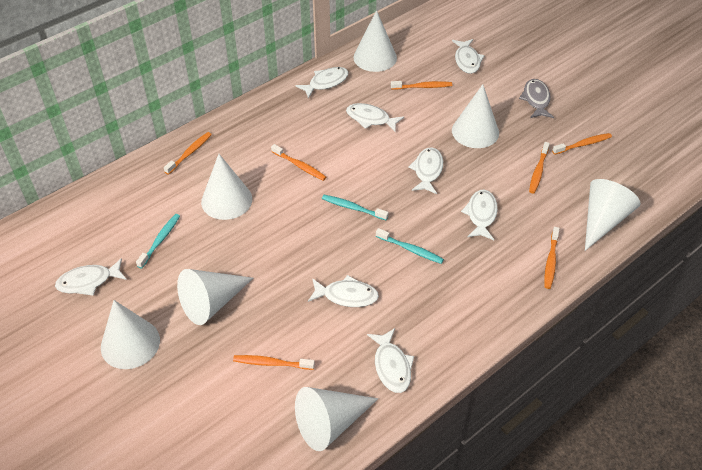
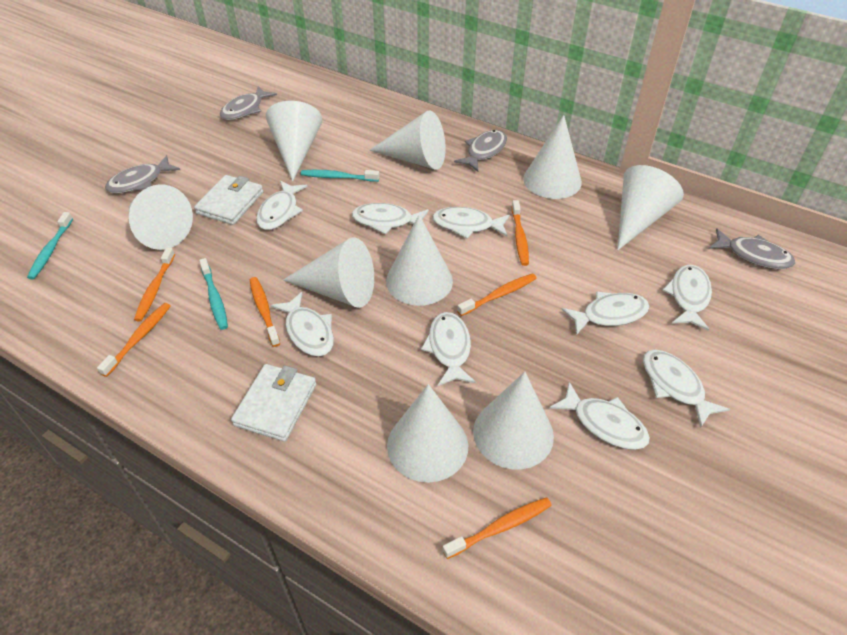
grey fish: 1 -> 4
orange toothbrush: 7 -> 6
white cone: 7 -> 9
white fish: 8 -> 9
white wallet: 0 -> 2

